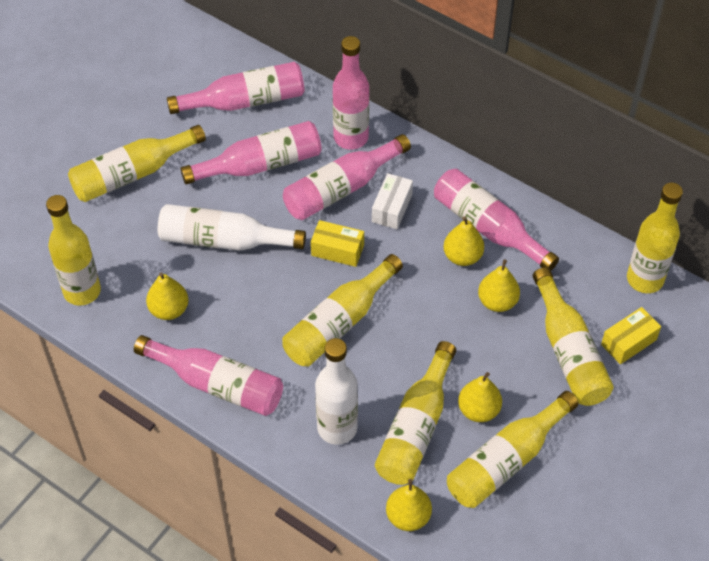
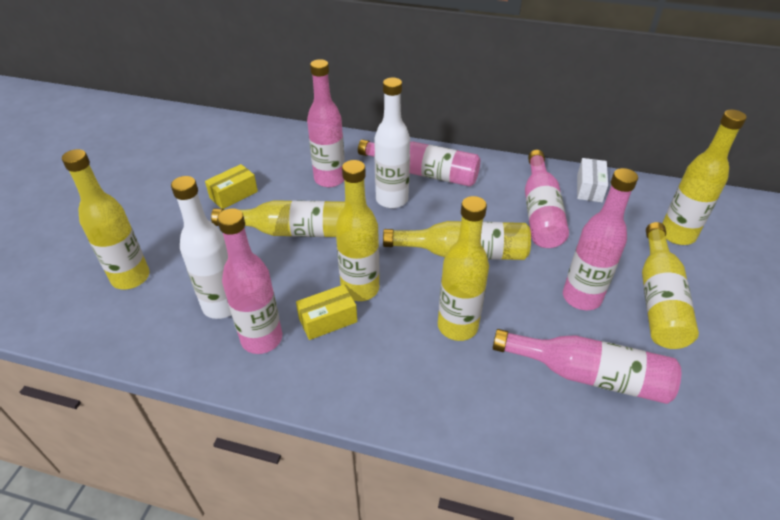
yellow pear: 5 -> 0

